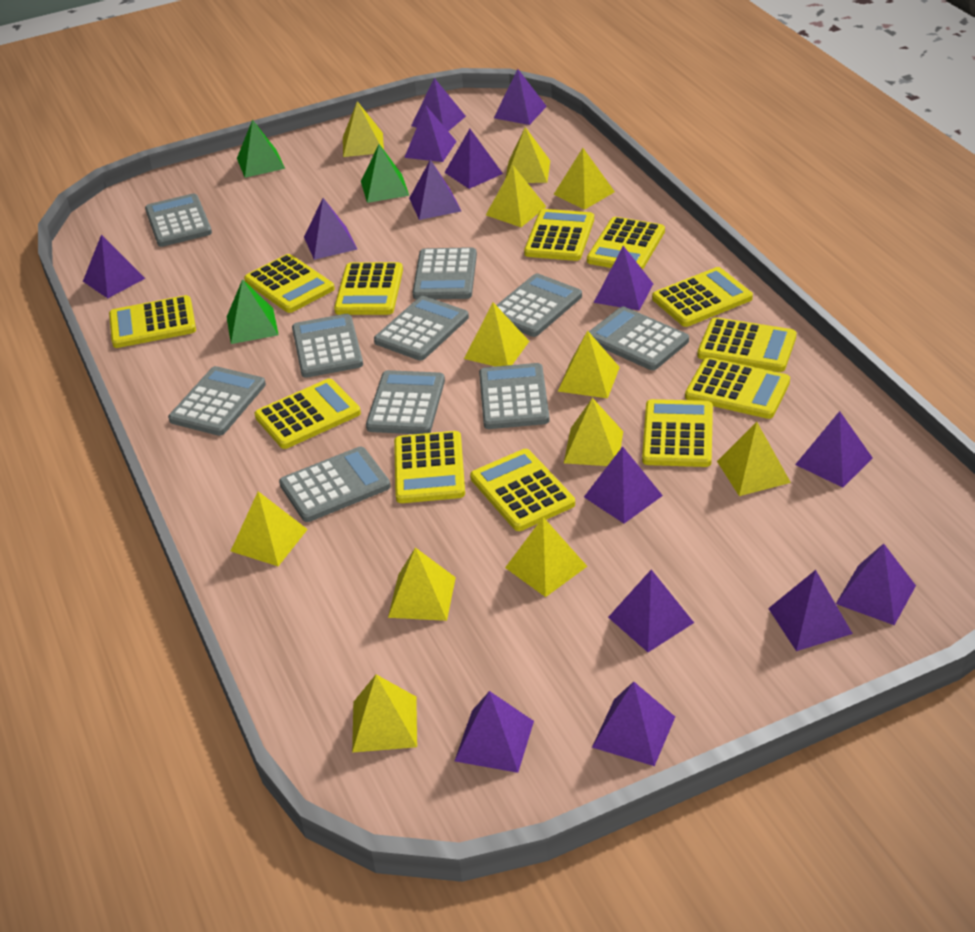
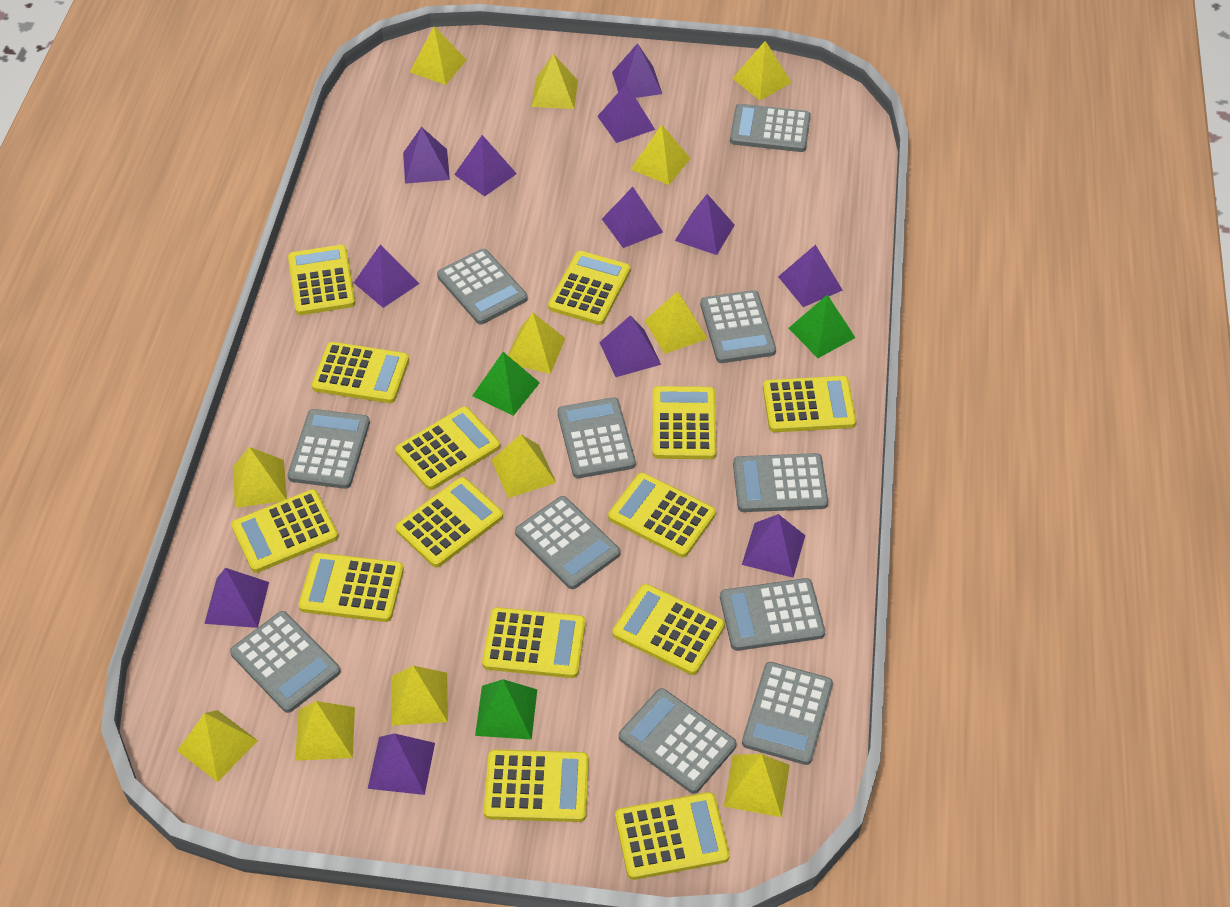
grey calculator: 10 -> 11
purple pyramid: 15 -> 12
yellow calculator: 12 -> 14

